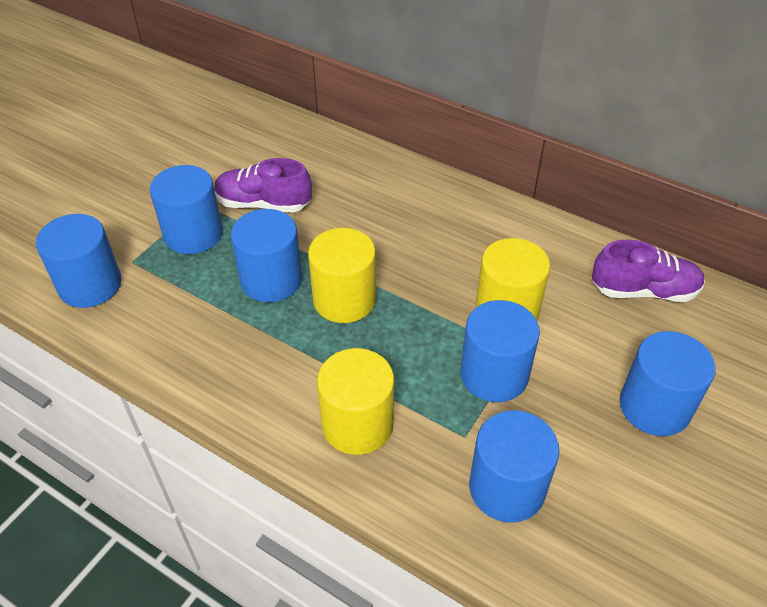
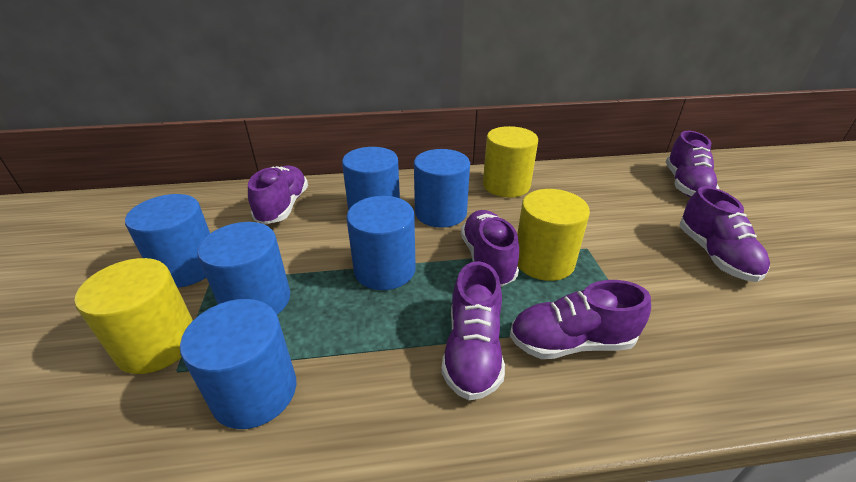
purple shoe: 2 -> 6

